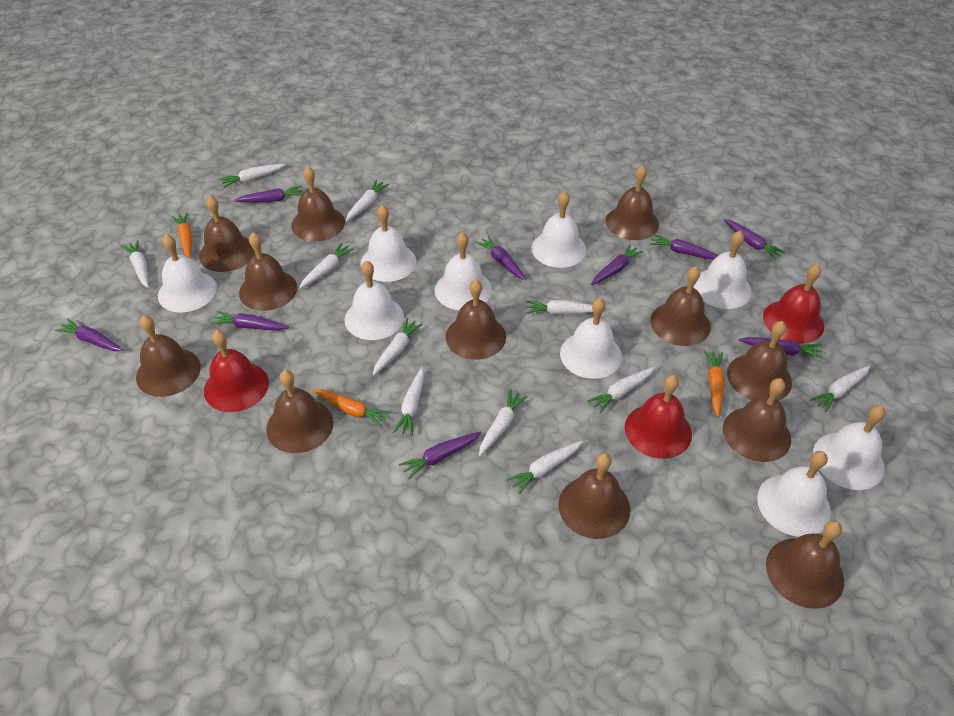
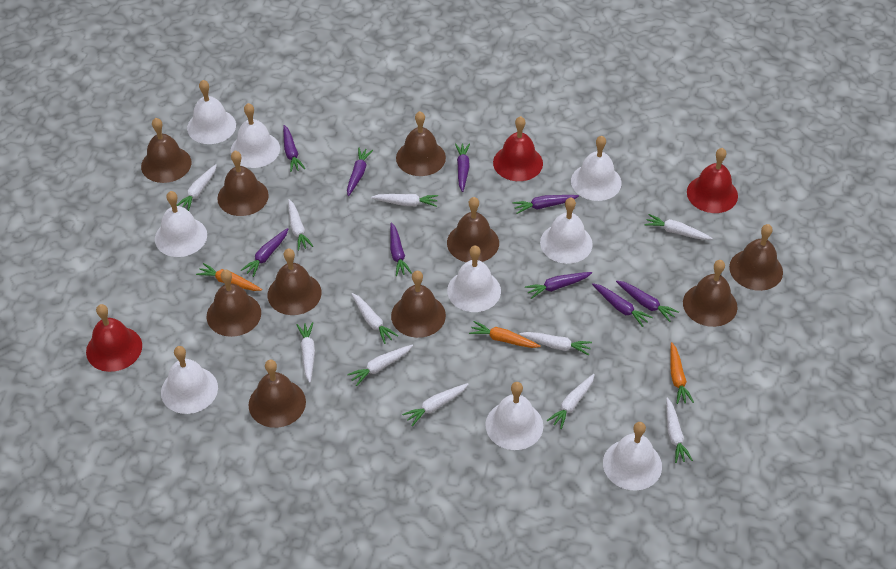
brown bell: 12 -> 10

